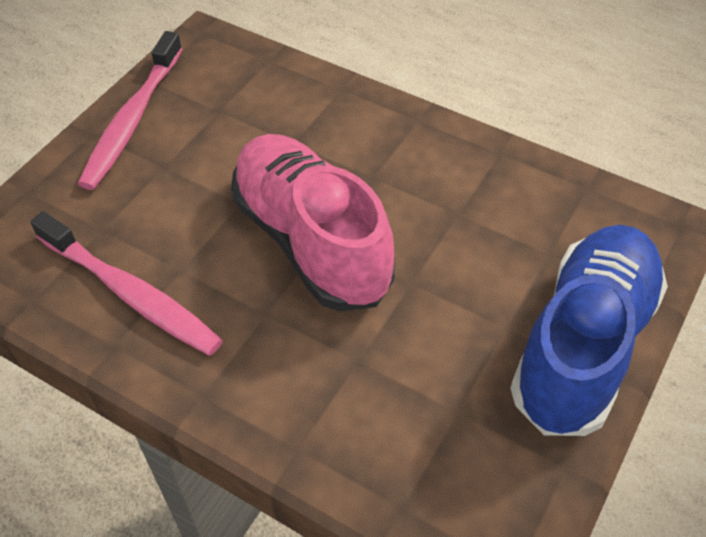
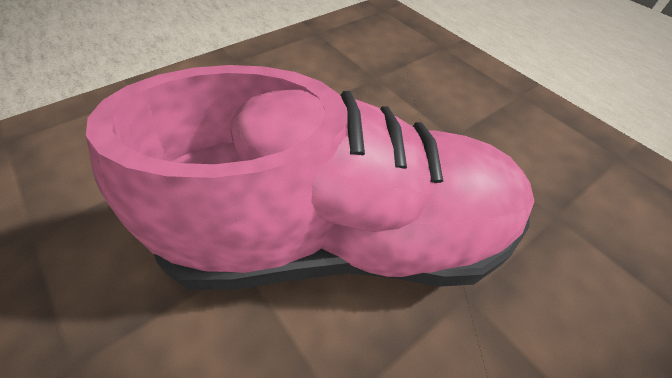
blue shoe: 1 -> 0
pink toothbrush: 2 -> 0

